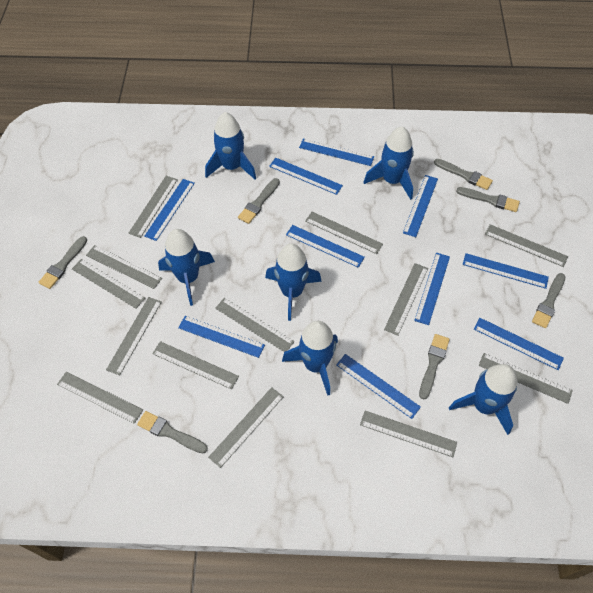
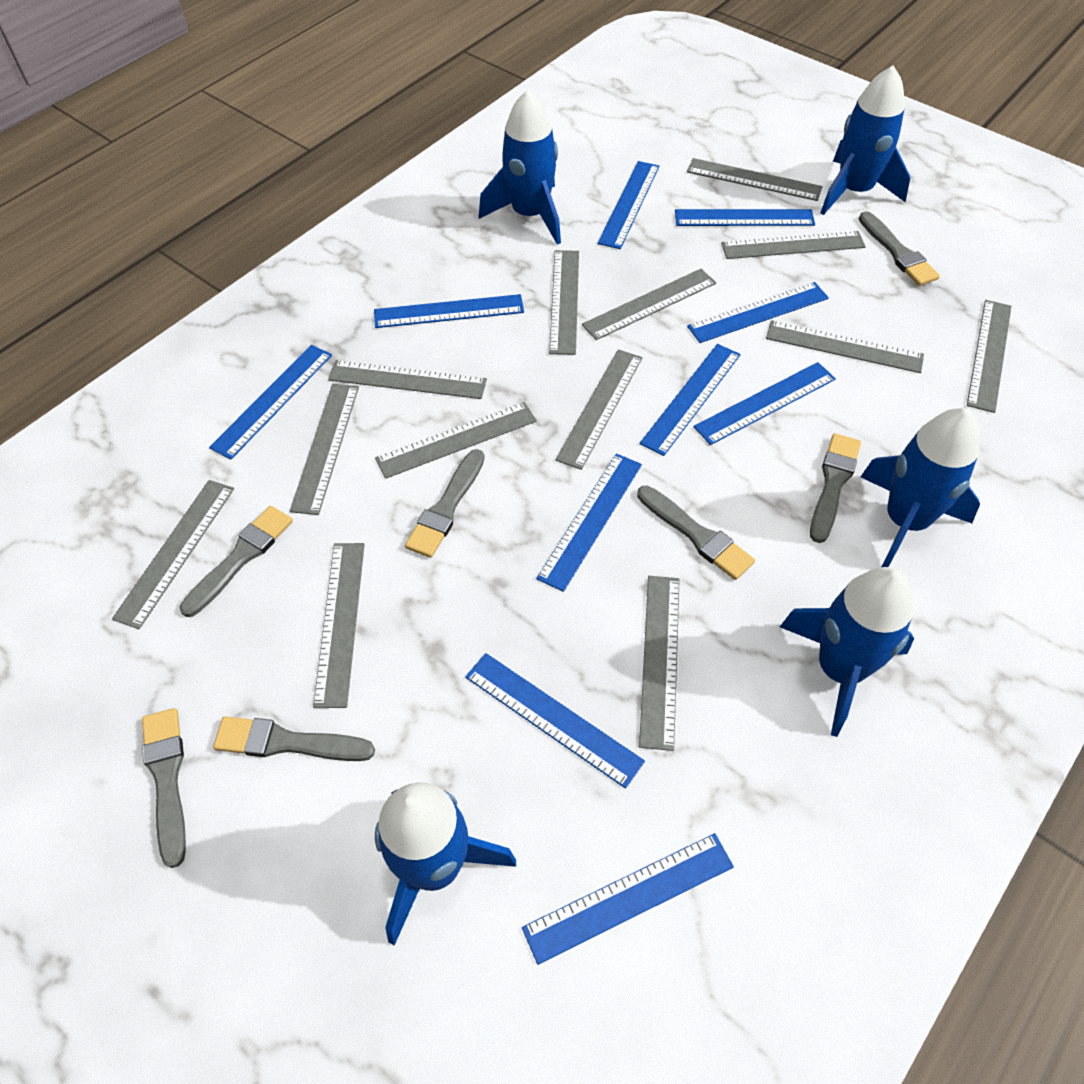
blue rocket: 6 -> 5

